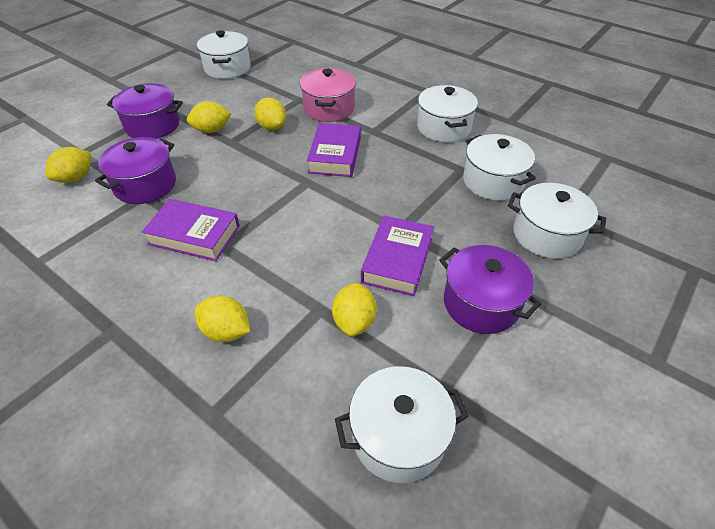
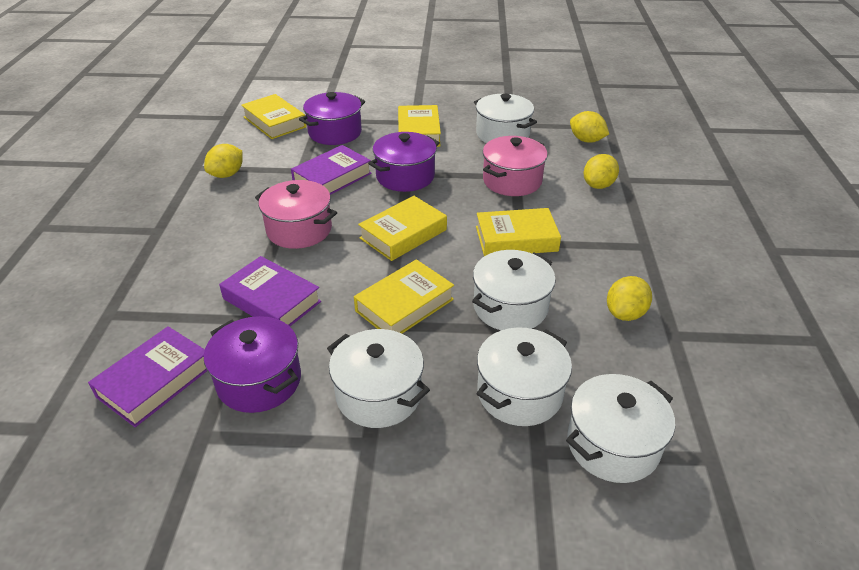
pink pot: 1 -> 2
yellow book: 0 -> 5
yellow lemon: 5 -> 4

